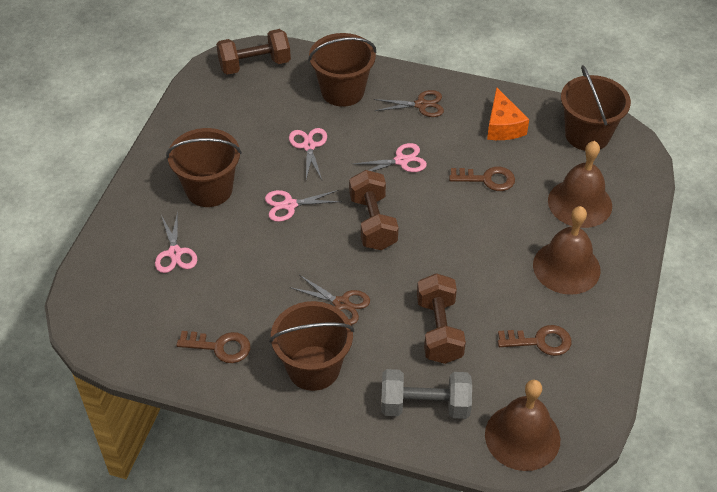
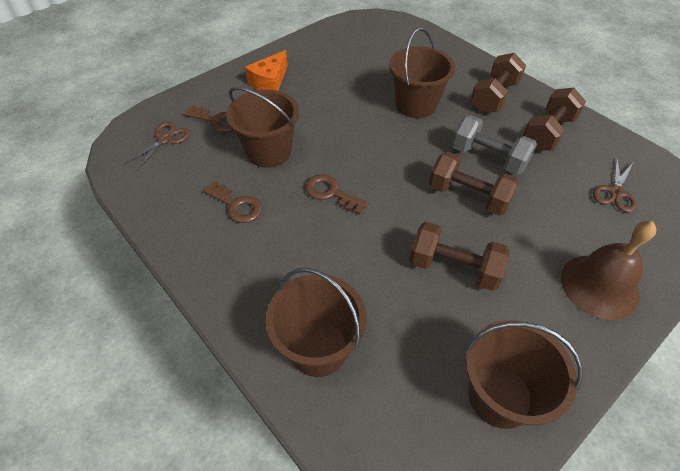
brown bell: 3 -> 1
brown dumbbell: 3 -> 4
pink scissors: 4 -> 0

